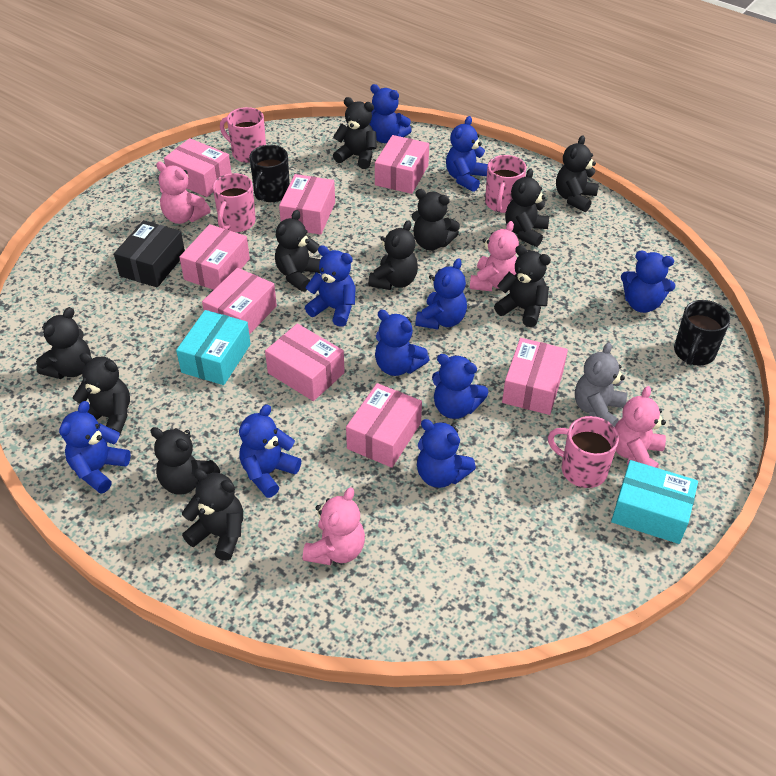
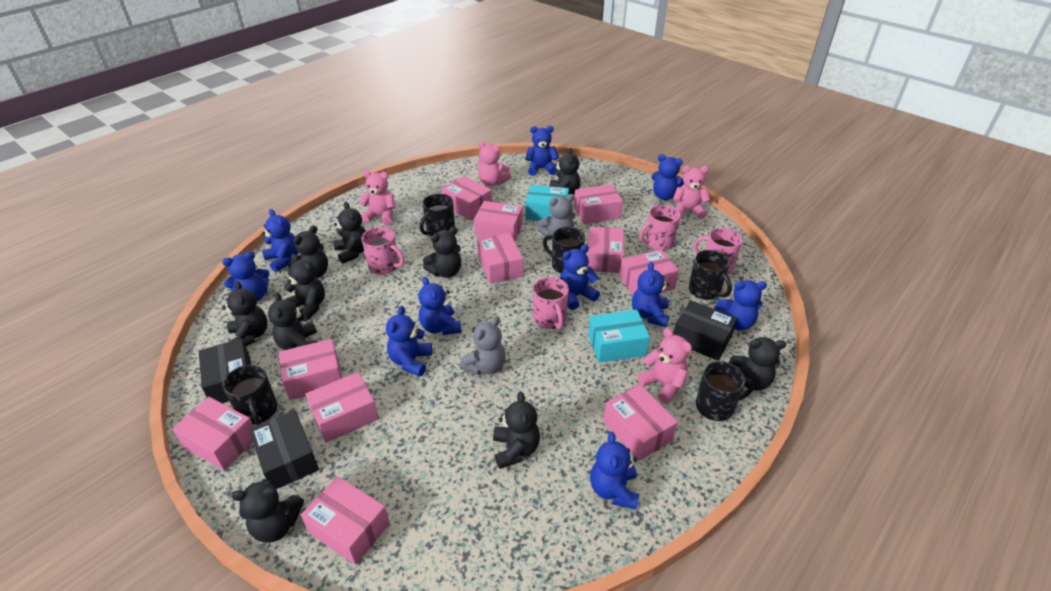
black box: 1 -> 3
black mug: 2 -> 5
black teddy bear: 11 -> 10
grey teddy bear: 1 -> 2
pink box: 8 -> 11

